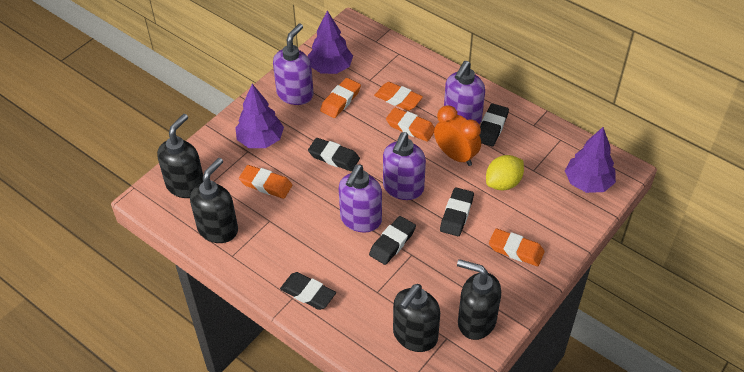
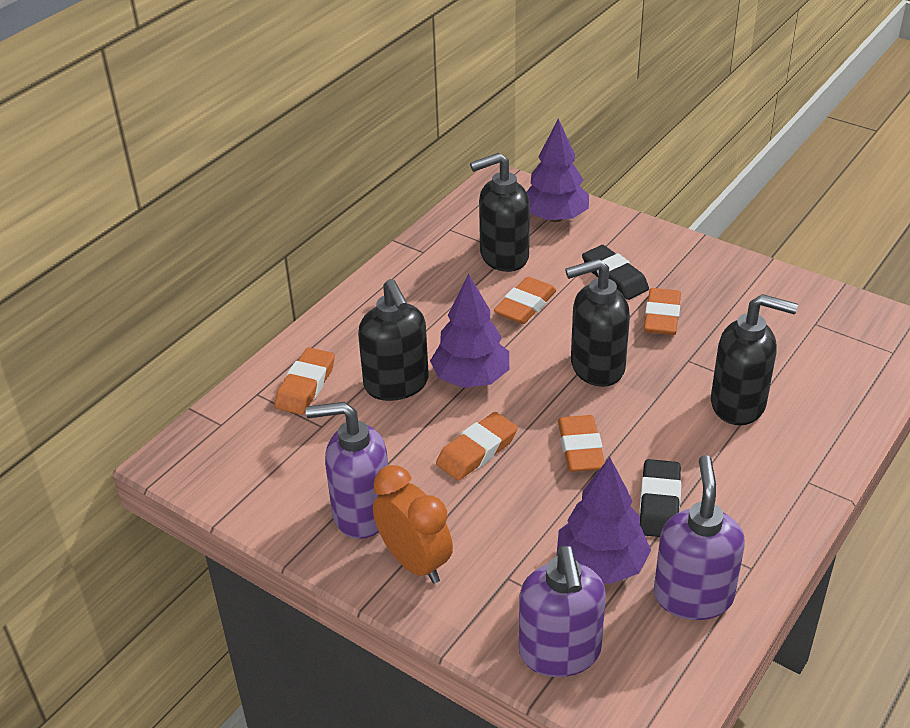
black eraser: 5 -> 2
purple soap dispenser: 4 -> 3
yellow lemon: 1 -> 0

